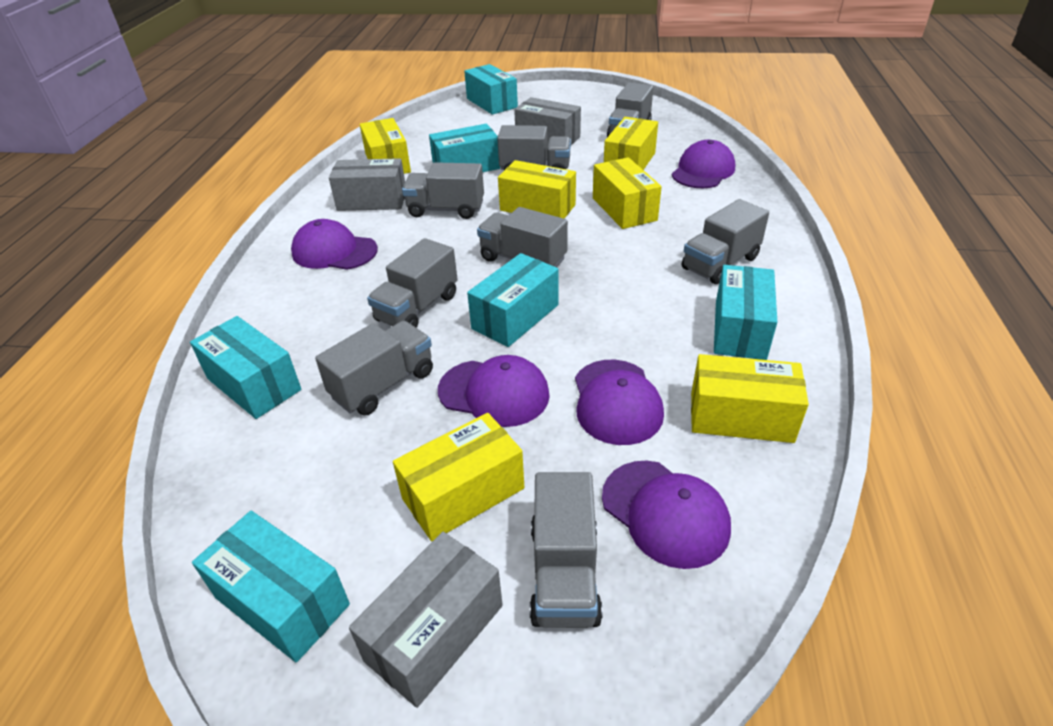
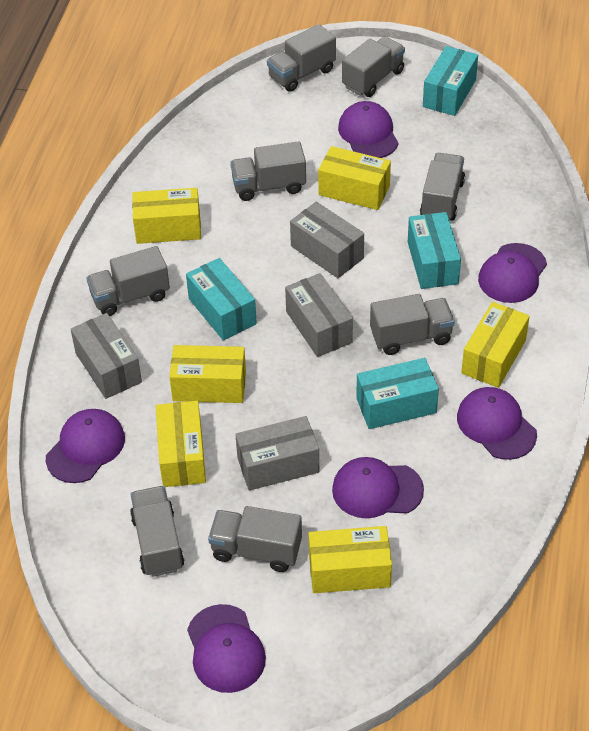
grey box: 3 -> 4
purple cap: 5 -> 6
turquoise box: 6 -> 4

